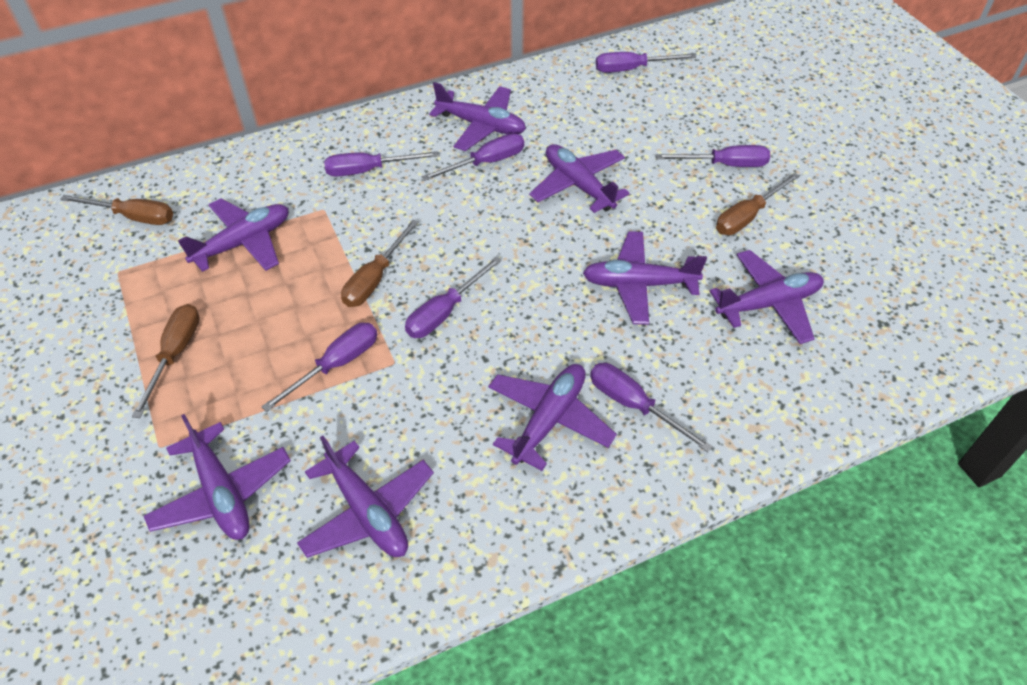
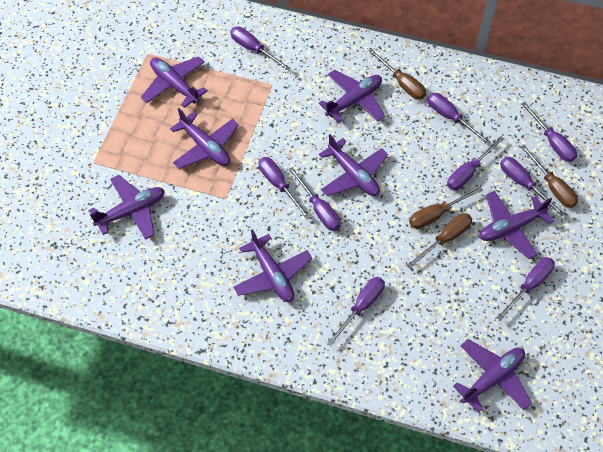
purple screwdriver: 7 -> 9

